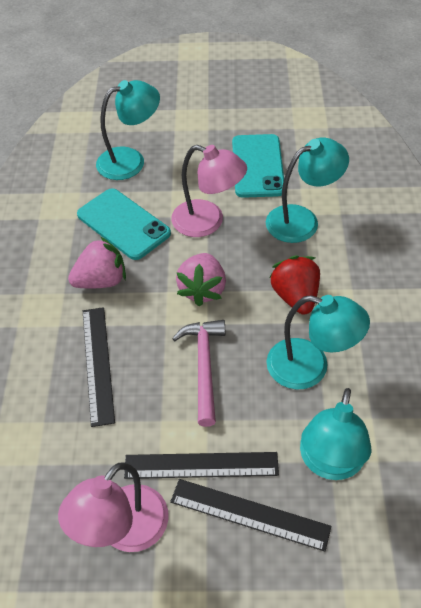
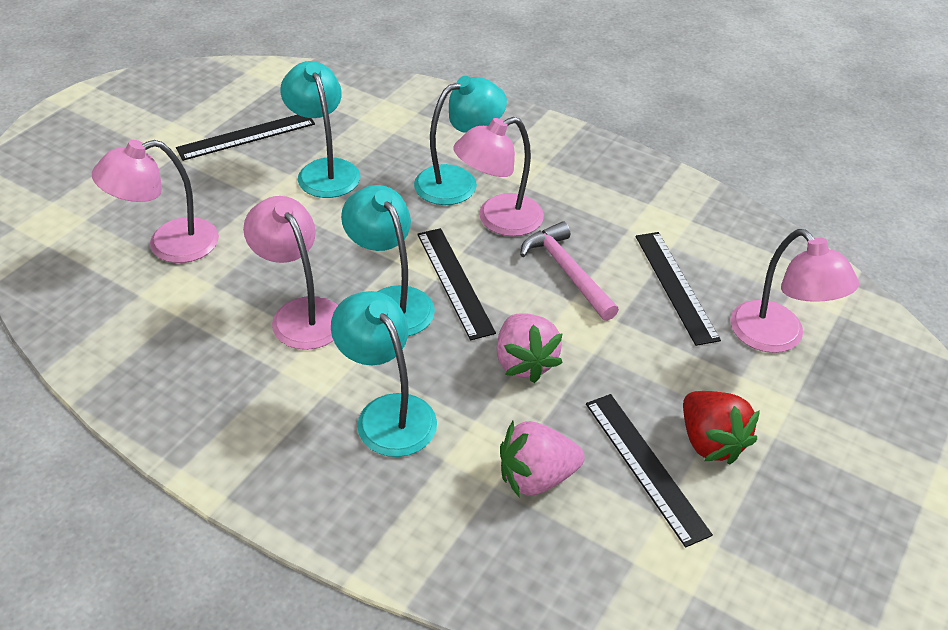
black ruler: 3 -> 4
pink lamp: 2 -> 4
turquoise phone: 2 -> 0

